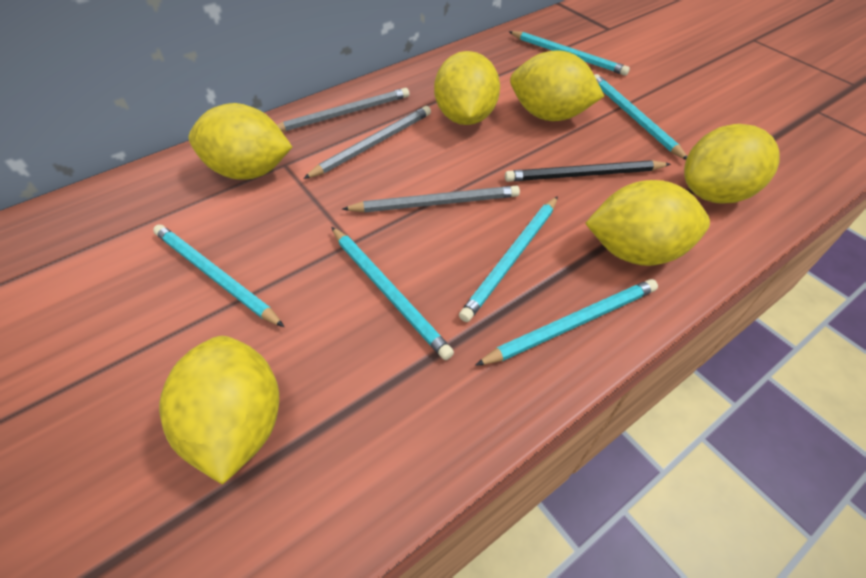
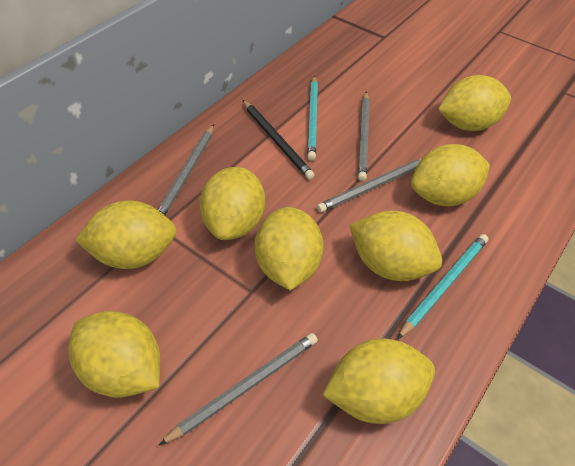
grey pencil: 3 -> 4
turquoise pencil: 6 -> 2
yellow lemon: 6 -> 8

